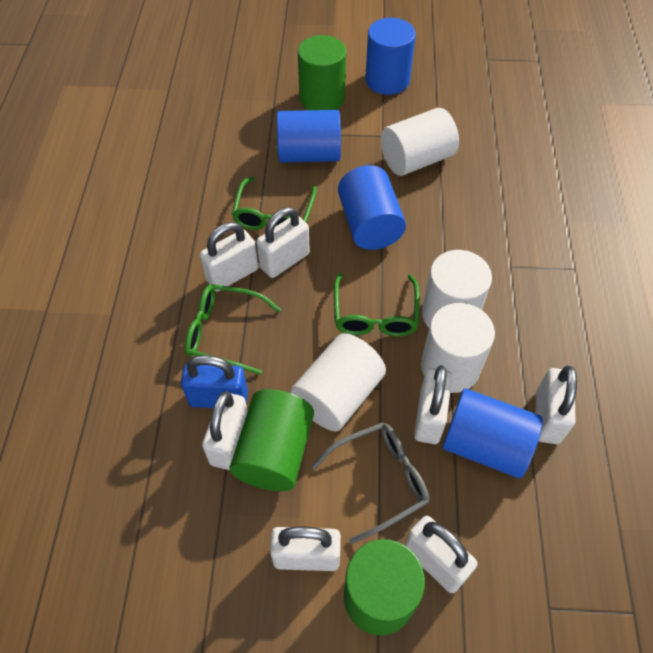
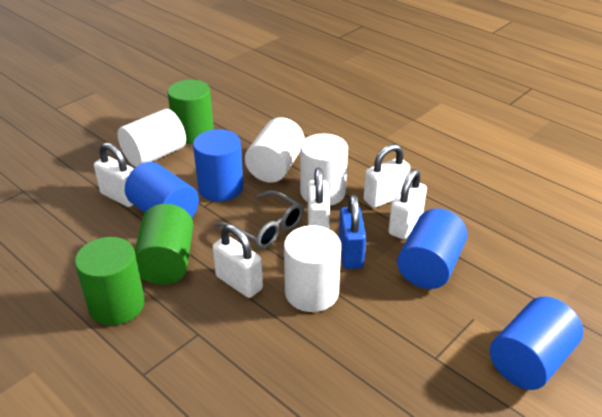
green glasses: 3 -> 0
white padlock: 7 -> 5

